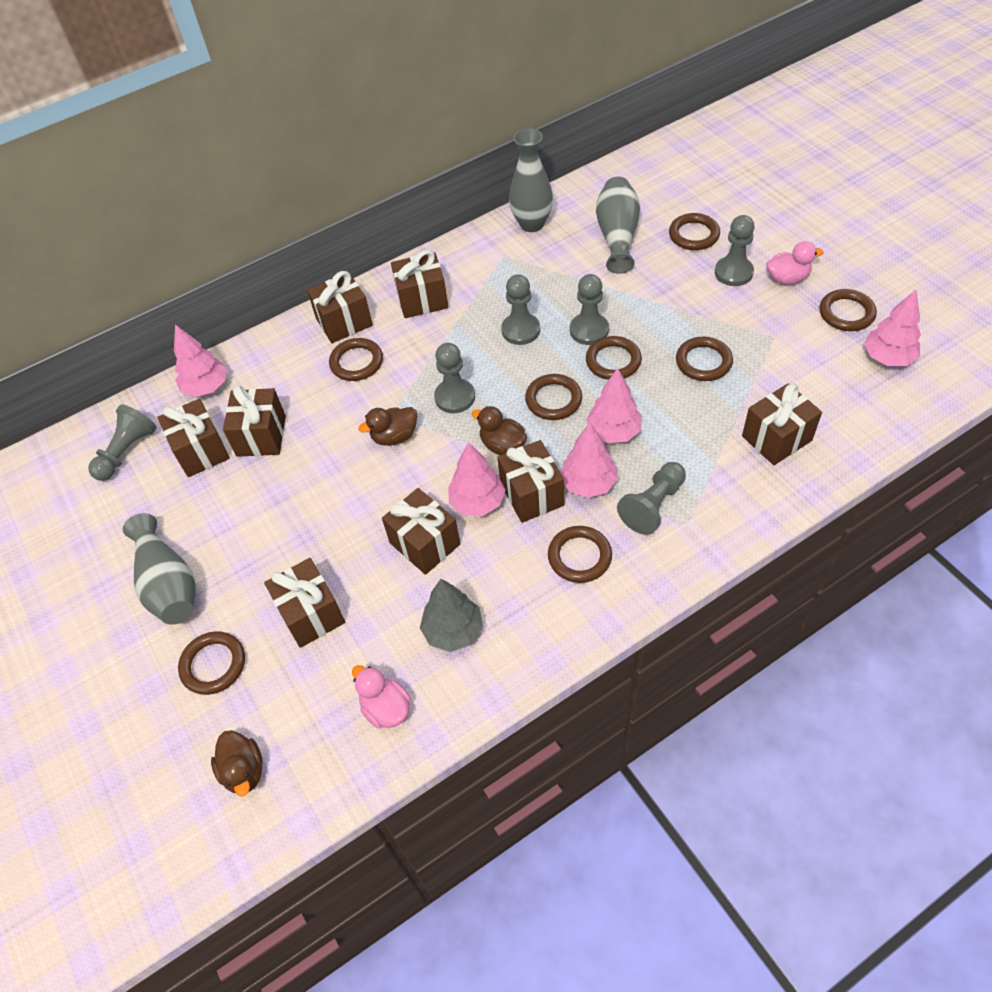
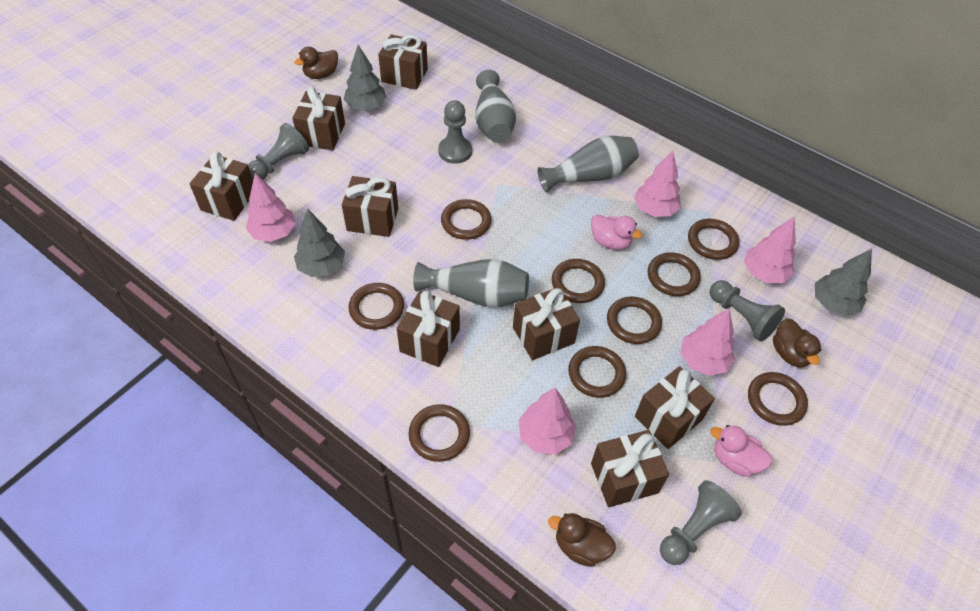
brown ring: 8 -> 9
grey pawn: 6 -> 4
grey tree: 1 -> 3

